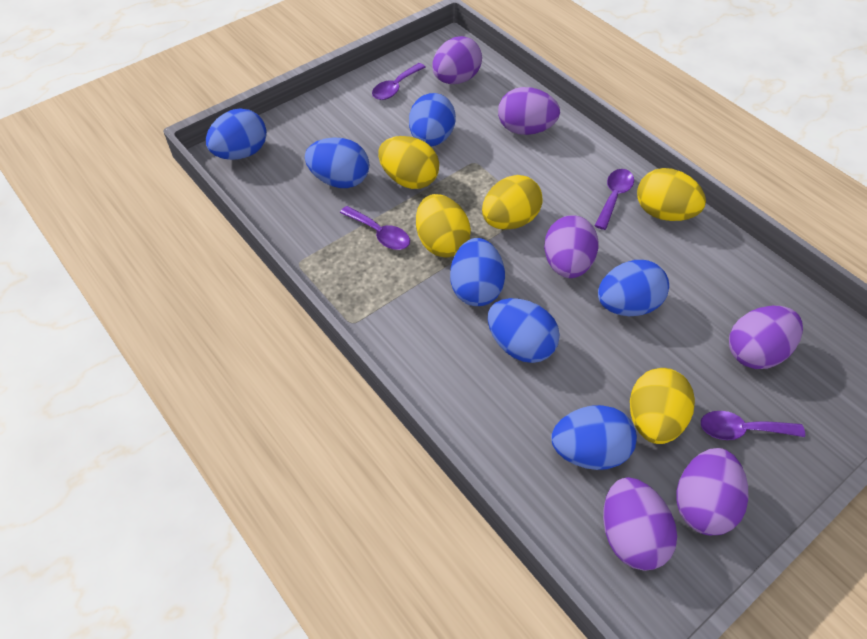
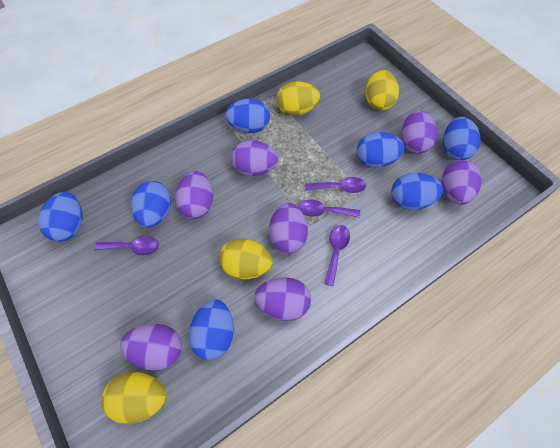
purple egg: 6 -> 7
yellow egg: 5 -> 4

